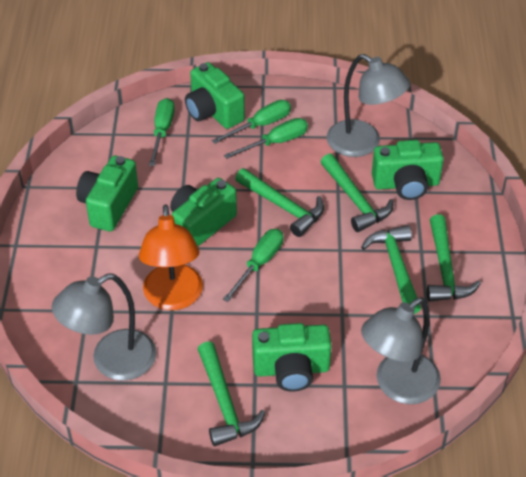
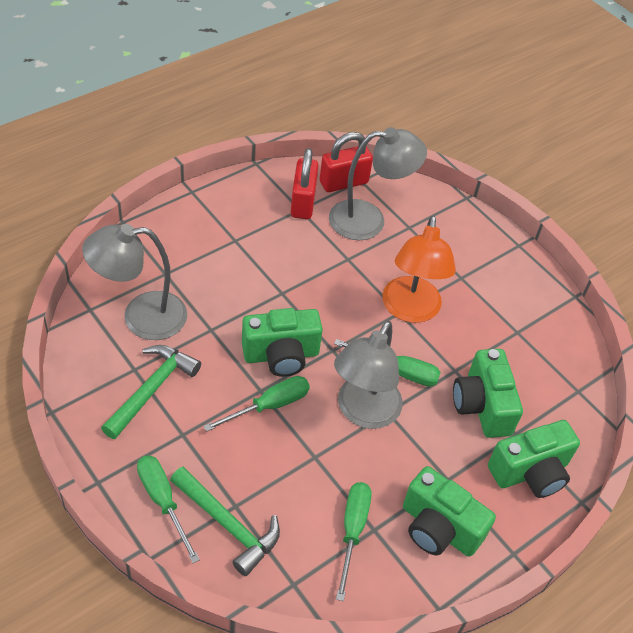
green camera: 5 -> 4
green hammer: 5 -> 2
red padlock: 0 -> 2

